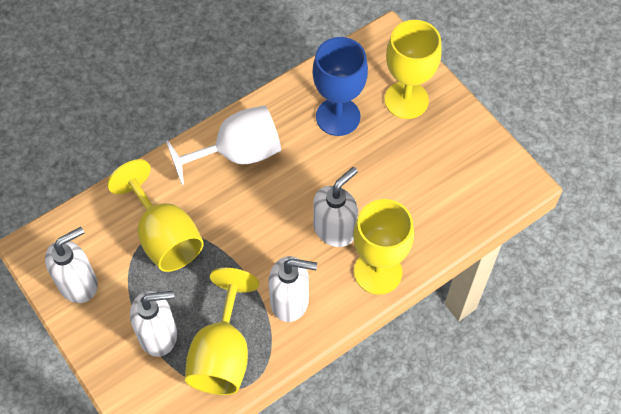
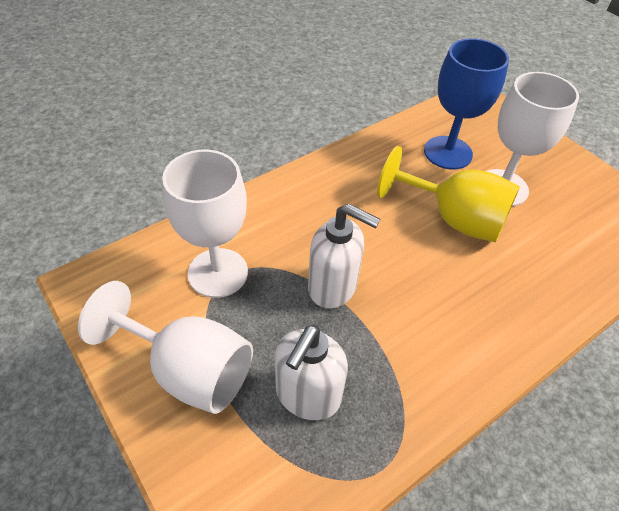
white goblet: 1 -> 3
white soap dispenser: 4 -> 2
yellow goblet: 4 -> 1

